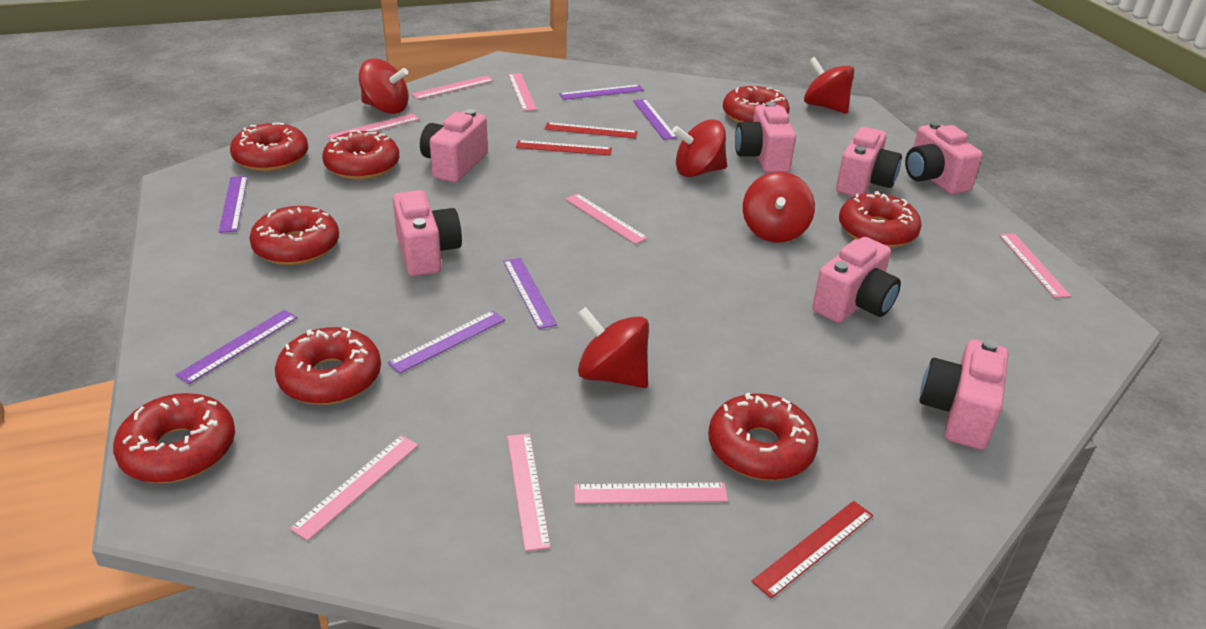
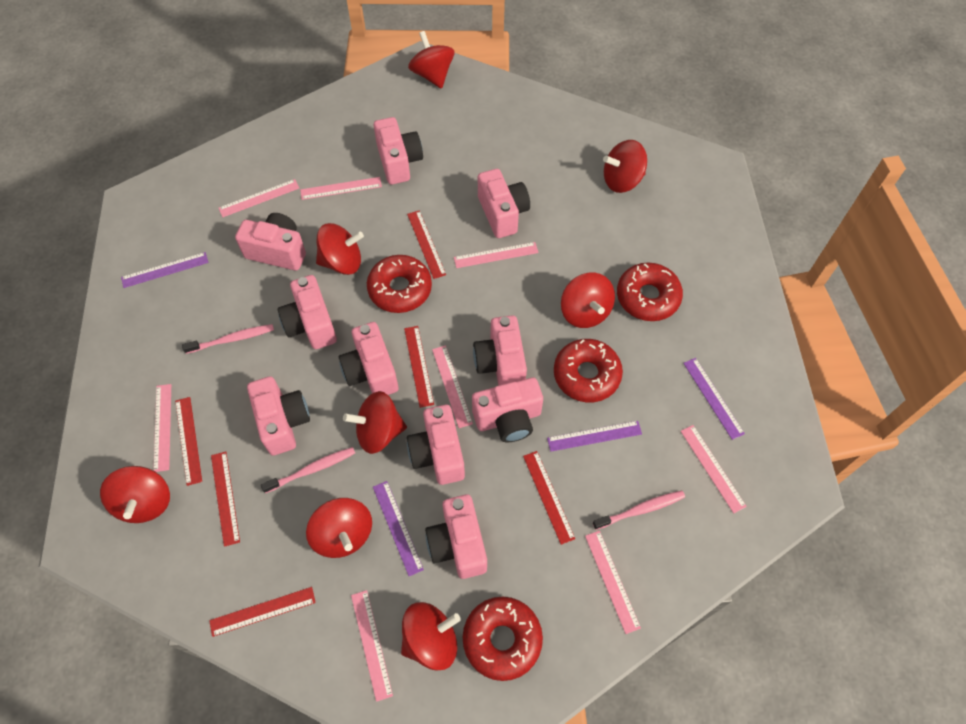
pink camera: 7 -> 10
pink toothbrush: 0 -> 3
purple ruler: 6 -> 4
red donut: 8 -> 4
red ruler: 3 -> 6
red spinning top: 5 -> 8

